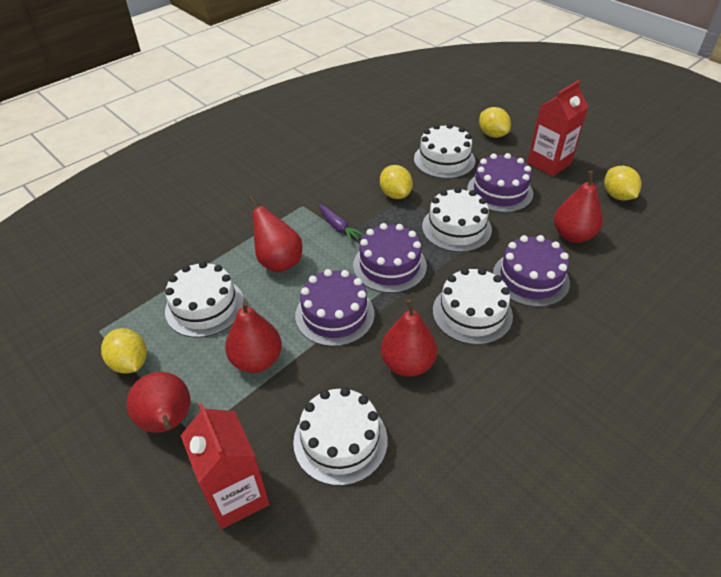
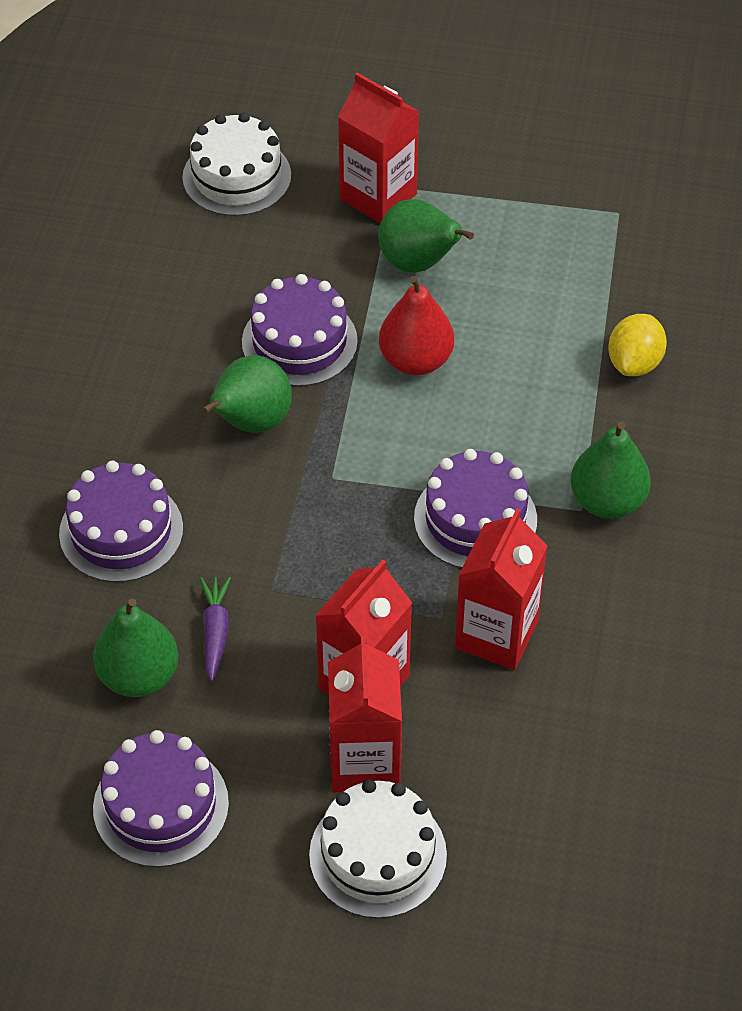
green pear: 0 -> 4
red carton: 2 -> 4
red pear: 5 -> 1
white cake: 5 -> 2
yellow lemon: 4 -> 1

